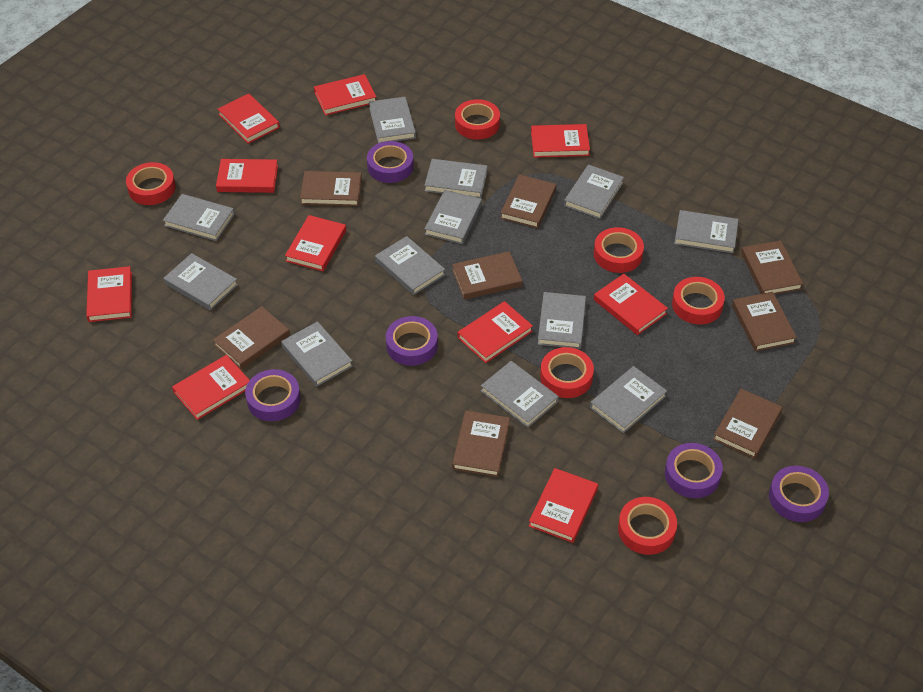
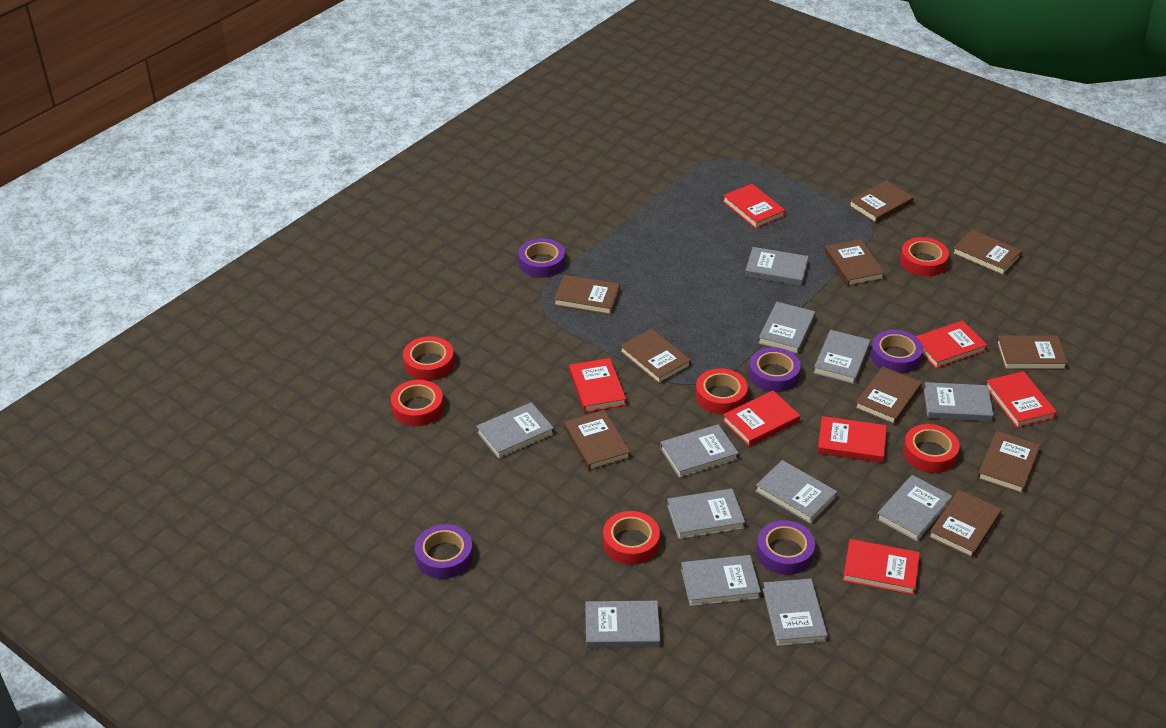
brown book: 8 -> 10
red book: 10 -> 7

